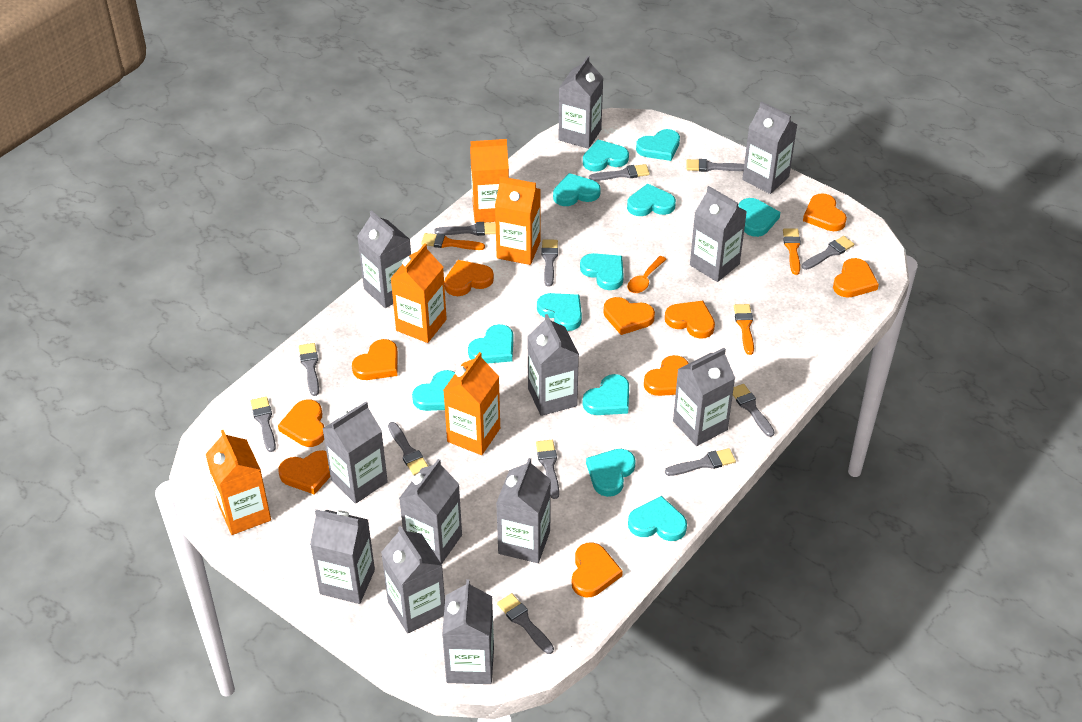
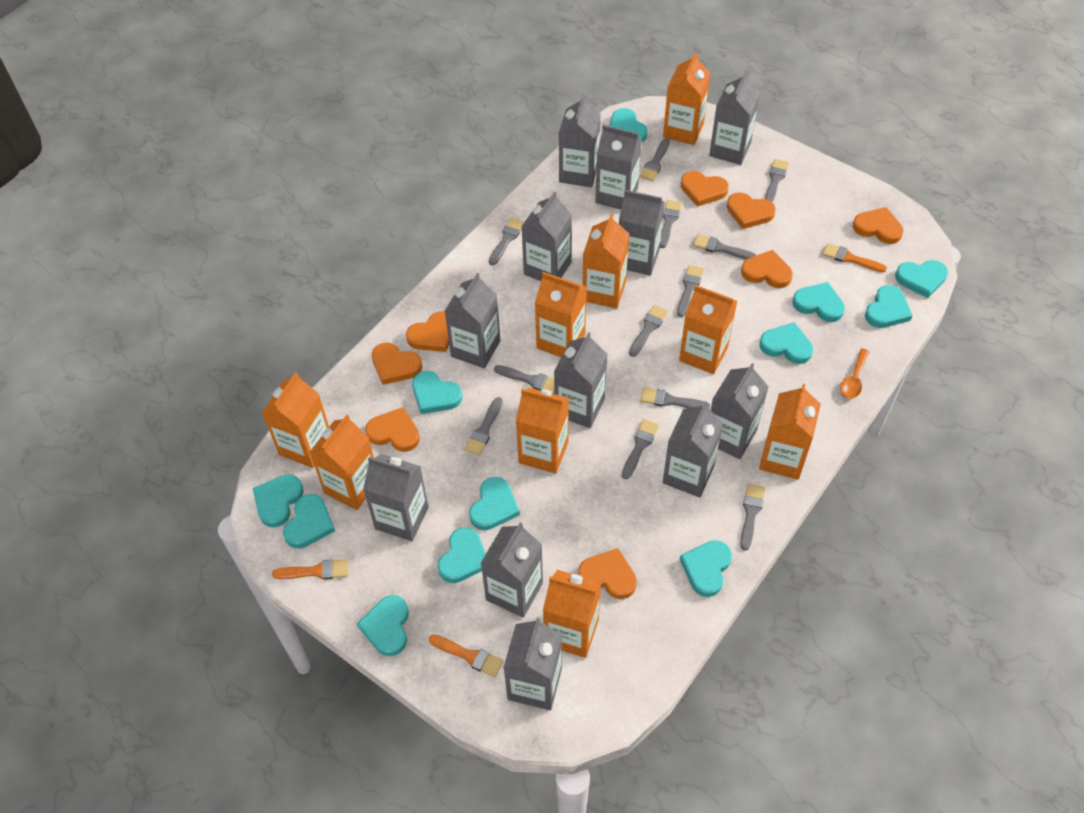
orange carton: 5 -> 9
orange heart: 10 -> 8

